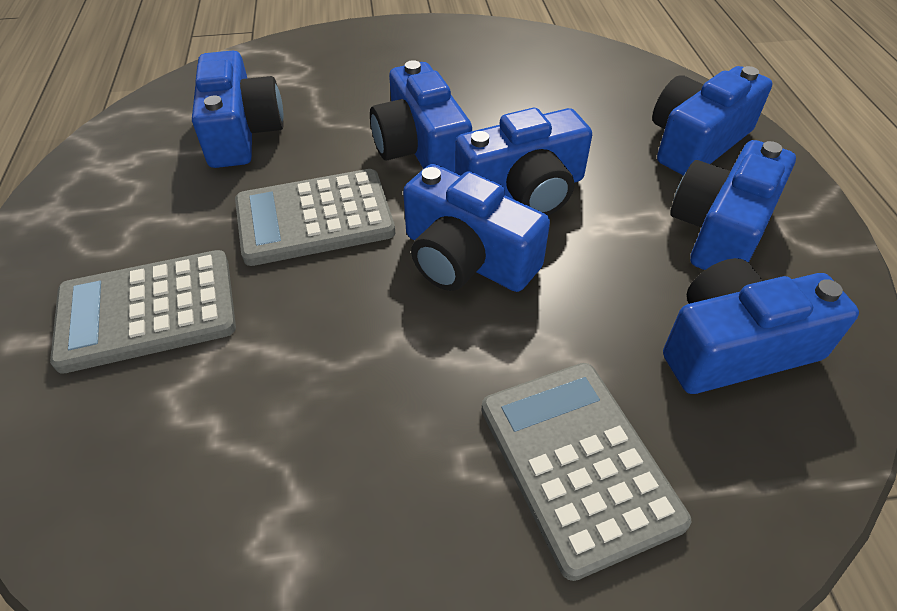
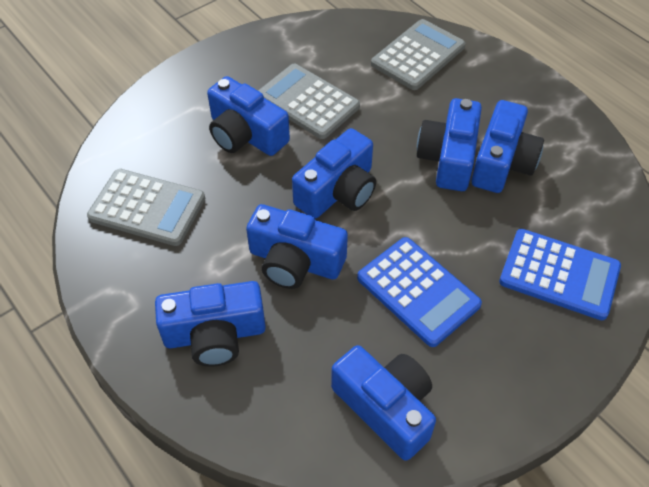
blue calculator: 0 -> 2

